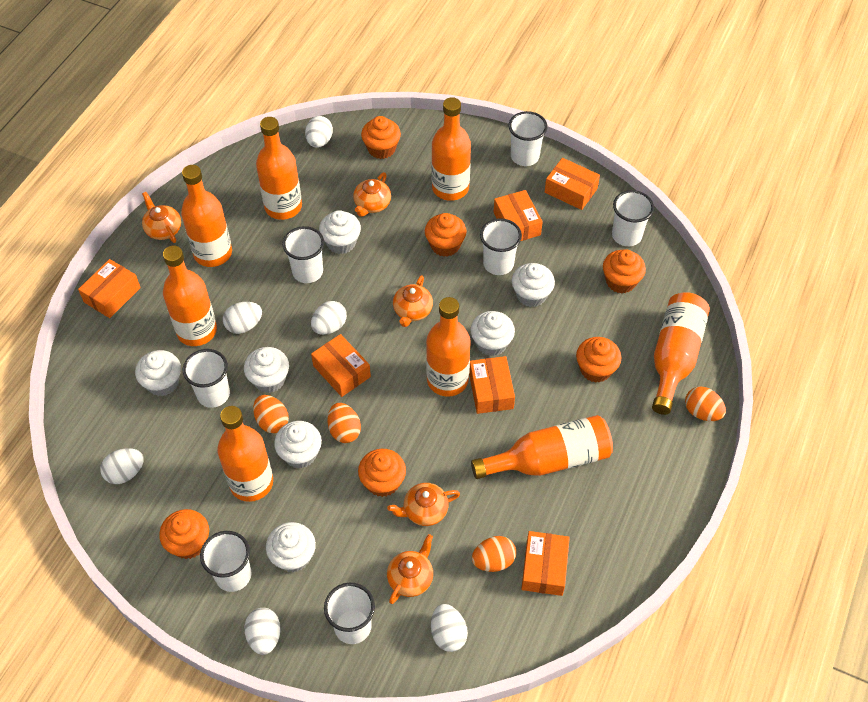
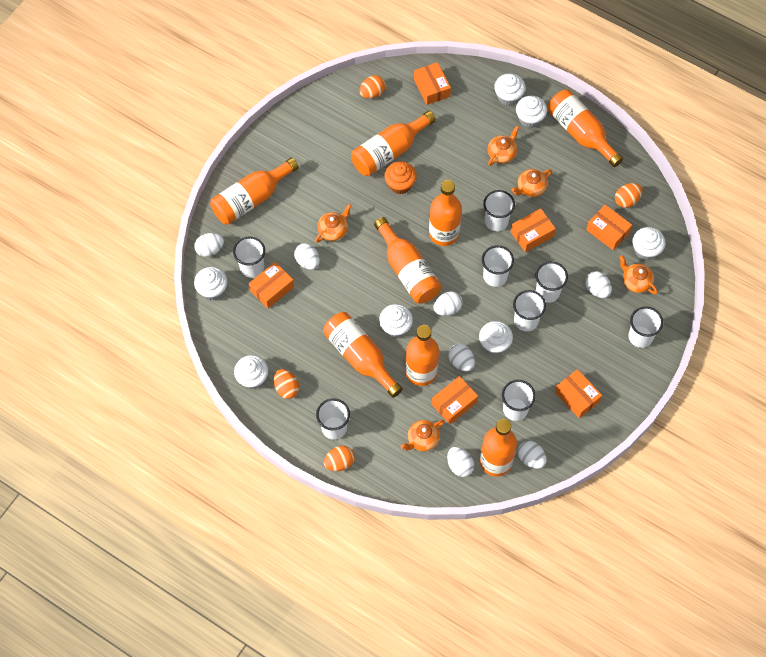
orange cupcake: 6 -> 1
white cup: 7 -> 8
white egg: 6 -> 7

